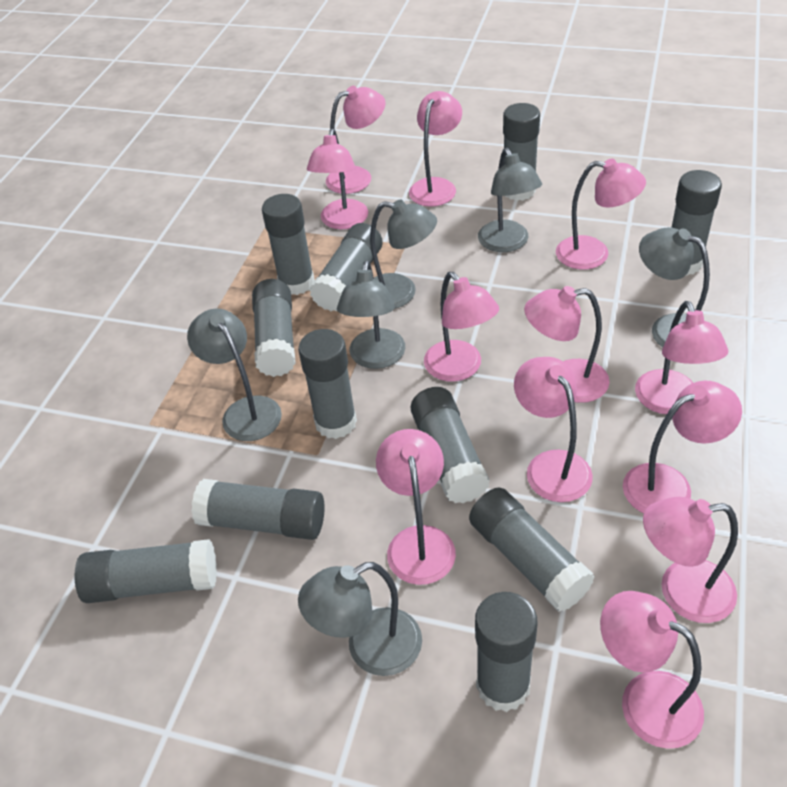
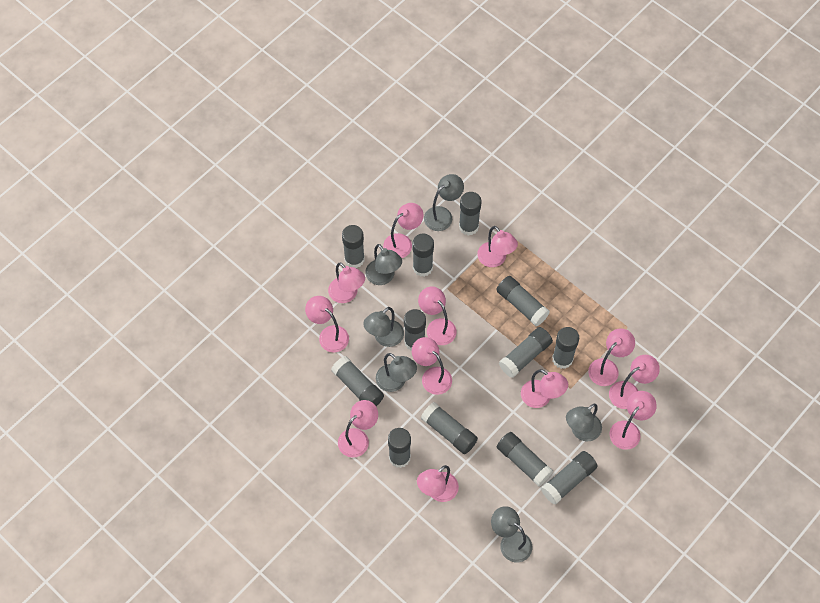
grey glue stick: 11 -> 12

